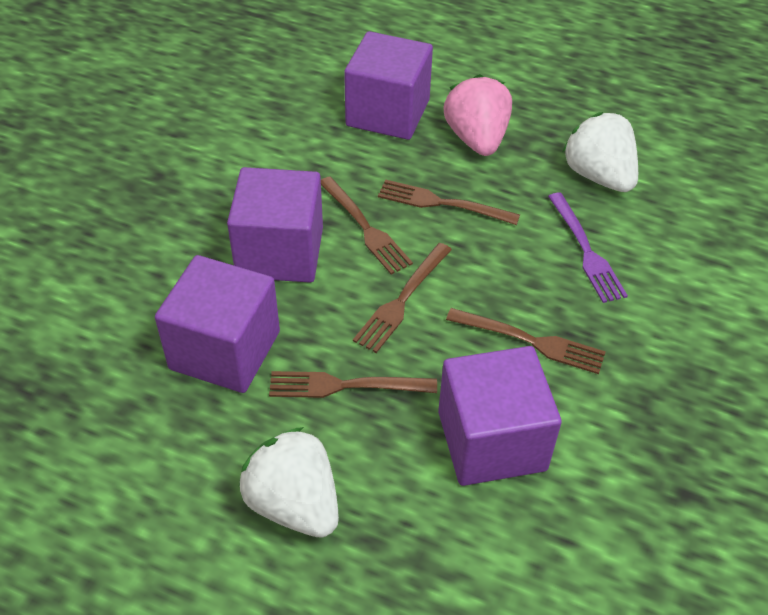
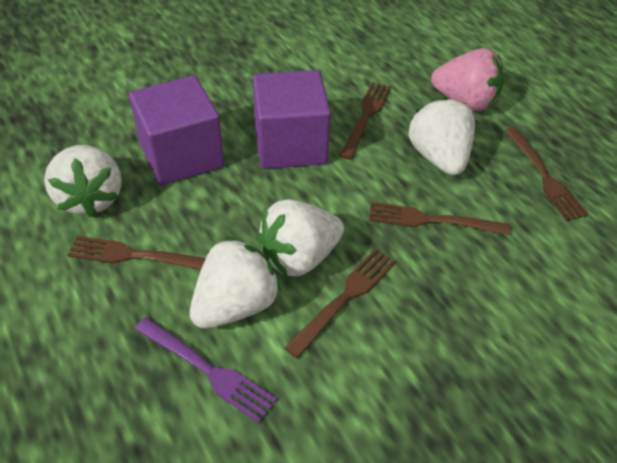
purple cube: 4 -> 2
white strawberry: 2 -> 4

